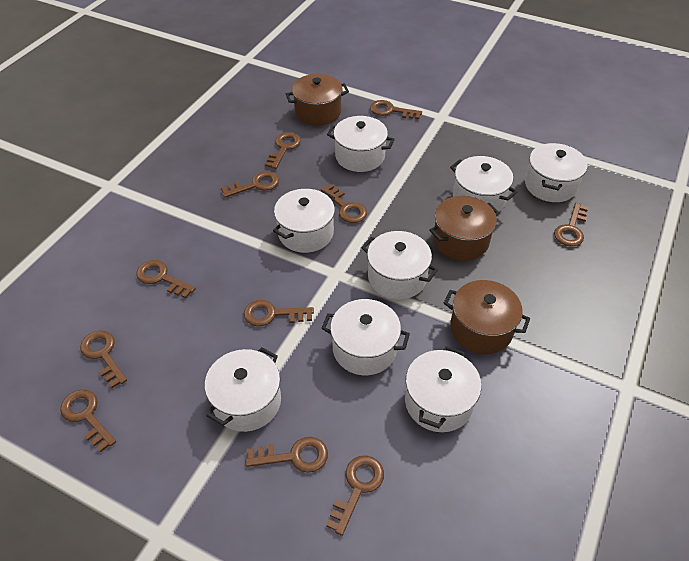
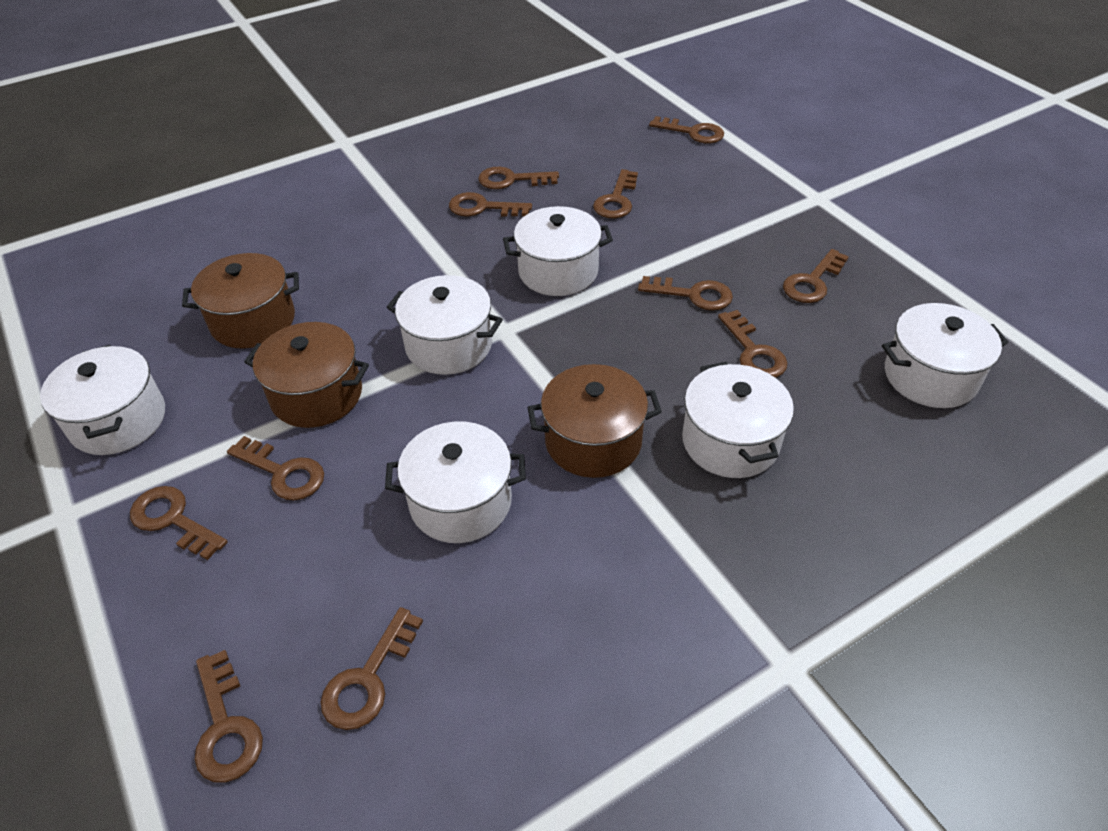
white pot: 8 -> 6

